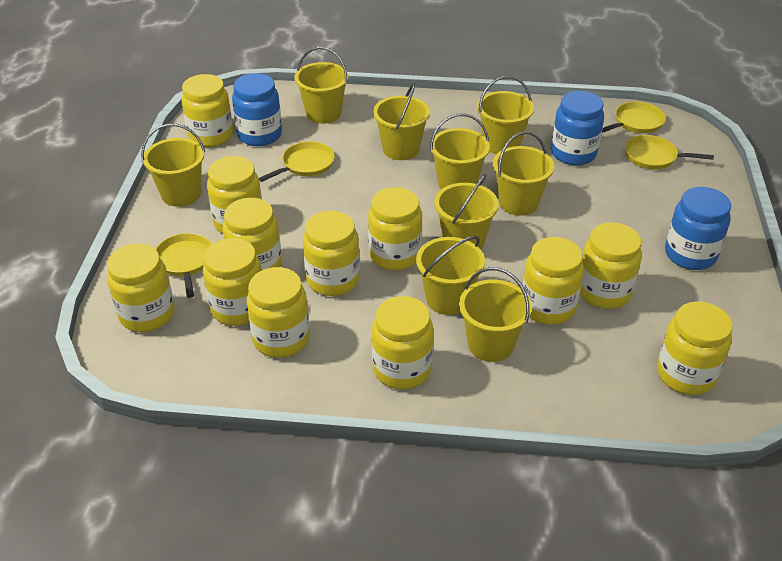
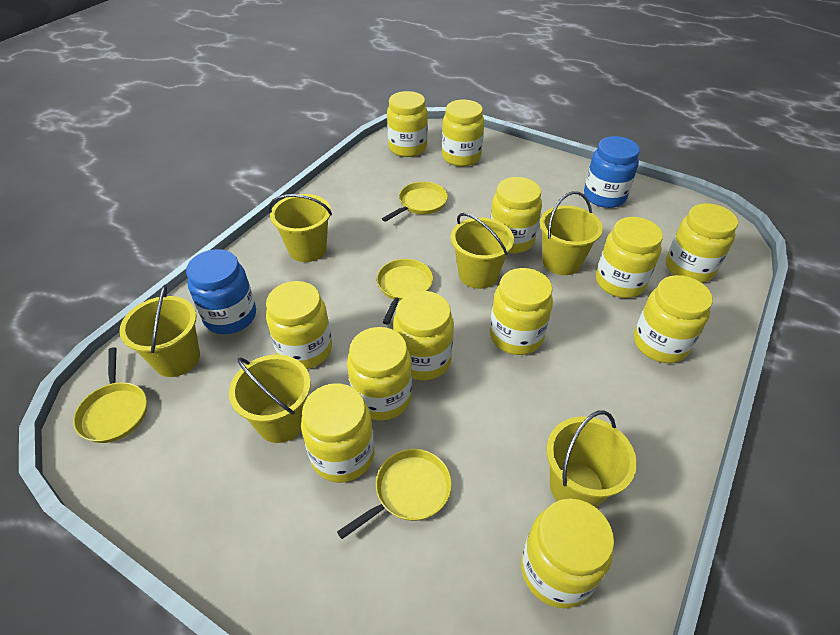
blue jar: 3 -> 2
yellow bucket: 9 -> 6

